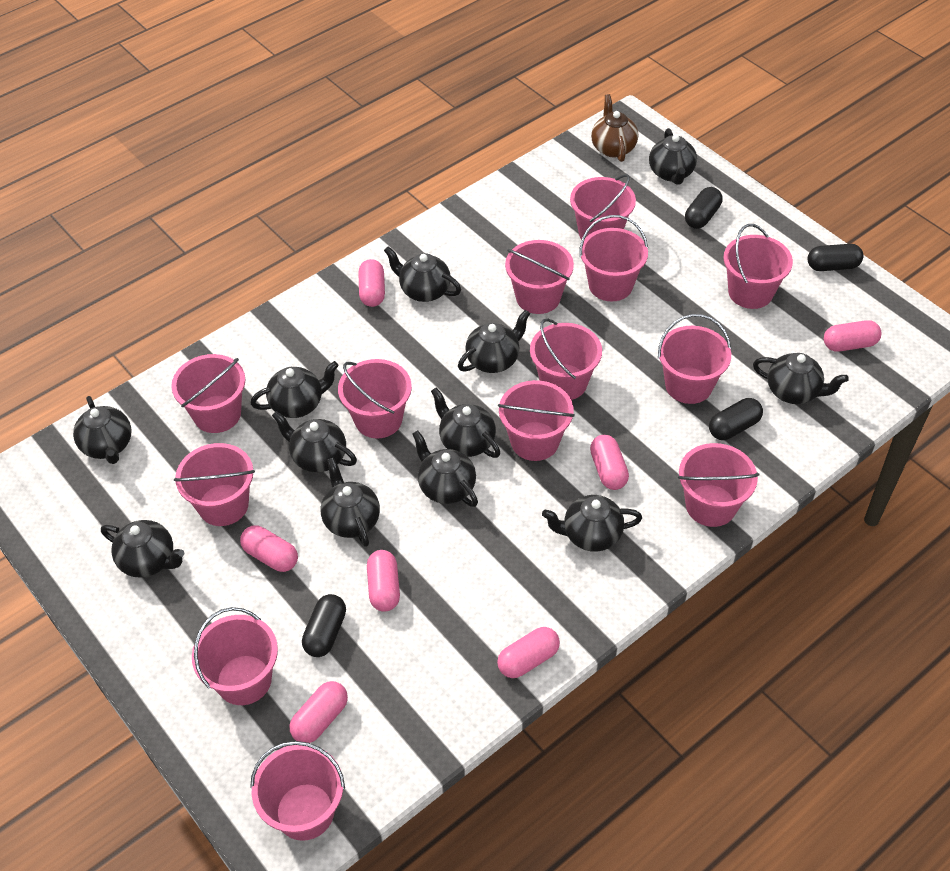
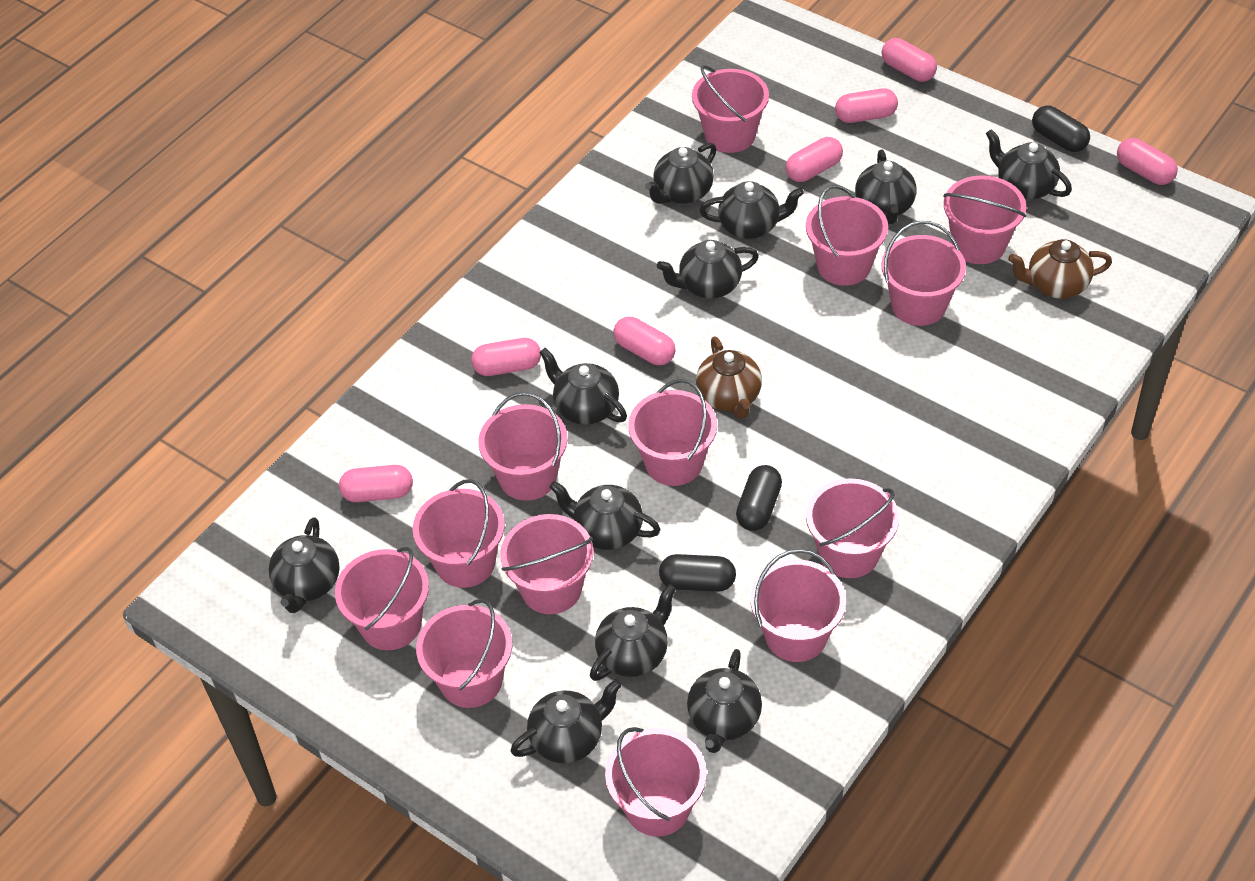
black capsule: 4 -> 3
black teapot: 12 -> 11
brown teapot: 1 -> 2

